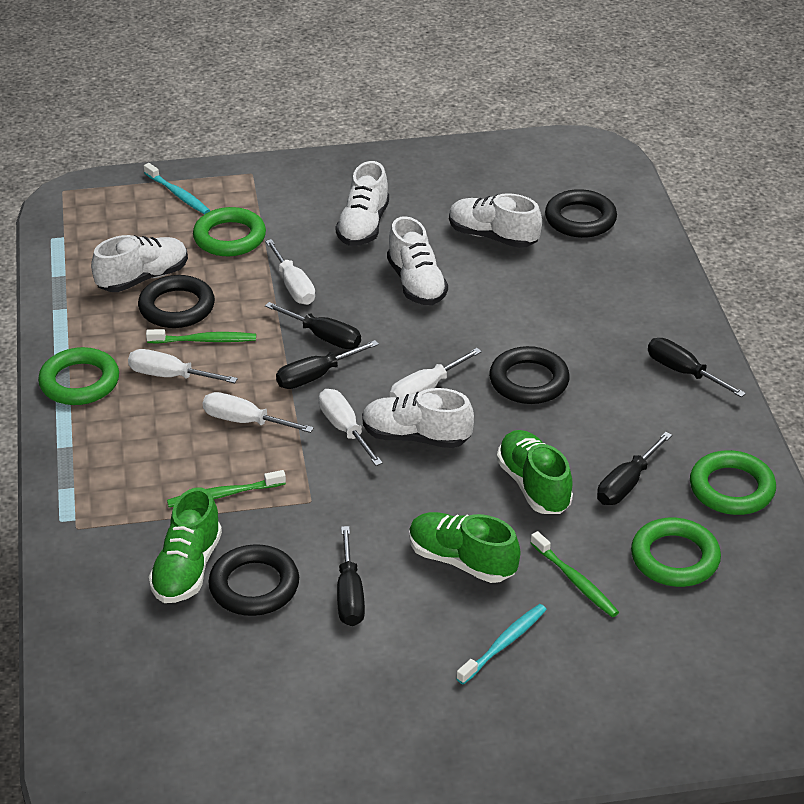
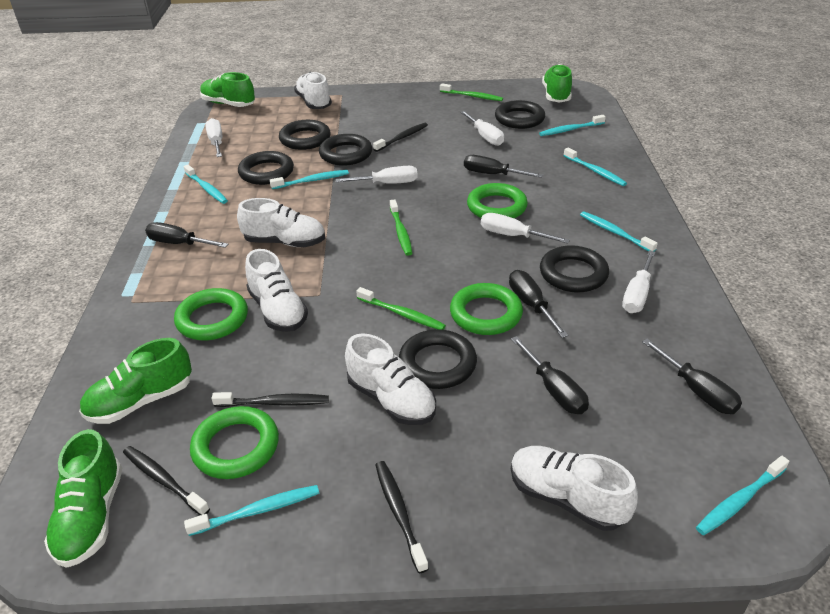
black ring: 4 -> 6
black toothbrush: 0 -> 4
green shoe: 3 -> 4
turquoise toothbrush: 2 -> 7

